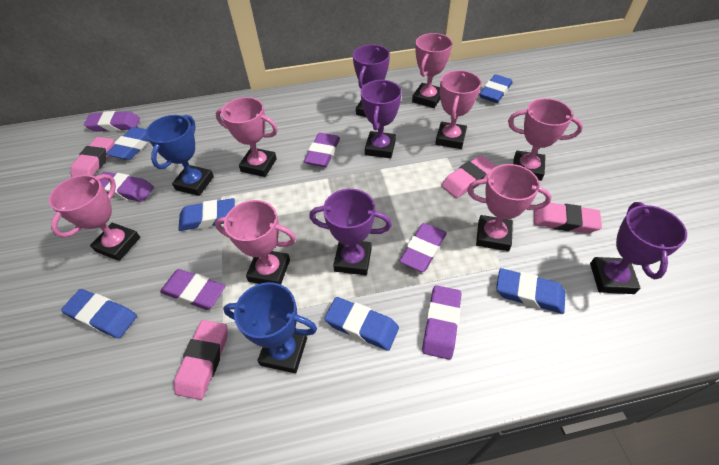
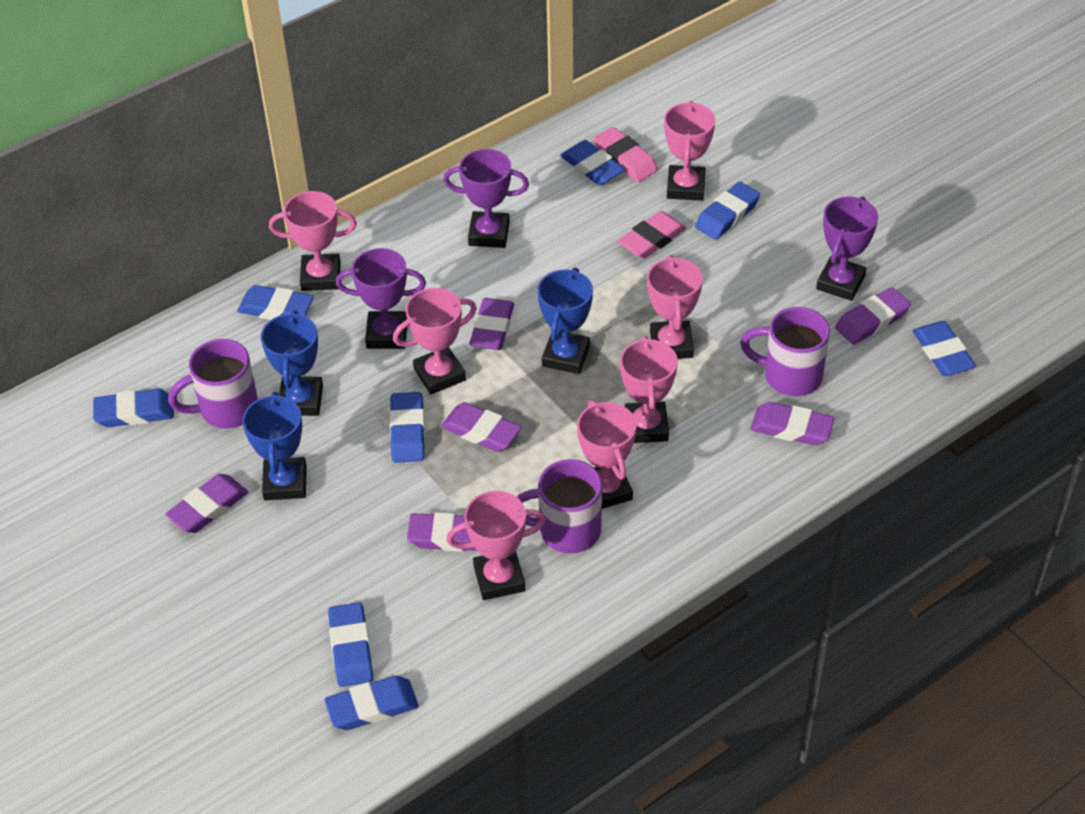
blue eraser: 6 -> 8
blue trophy: 2 -> 3
pink eraser: 4 -> 2
purple mug: 0 -> 3
purple trophy: 4 -> 3

